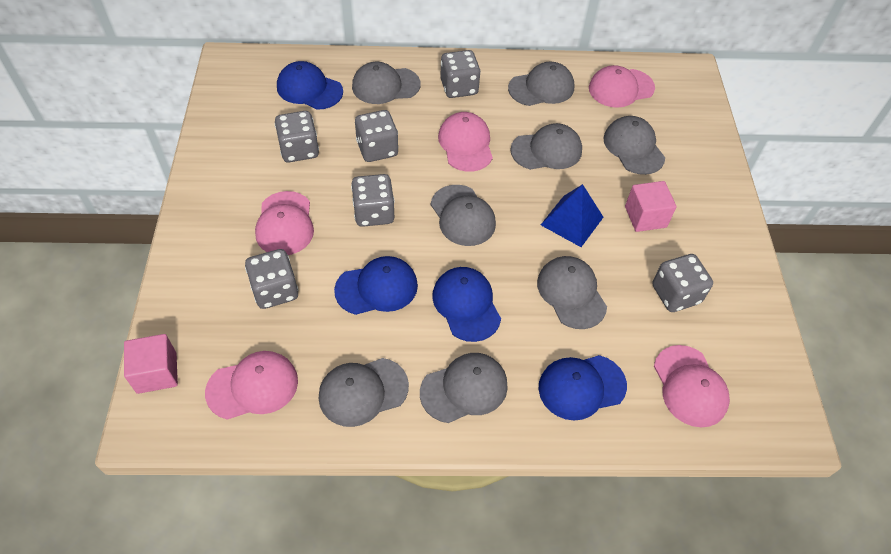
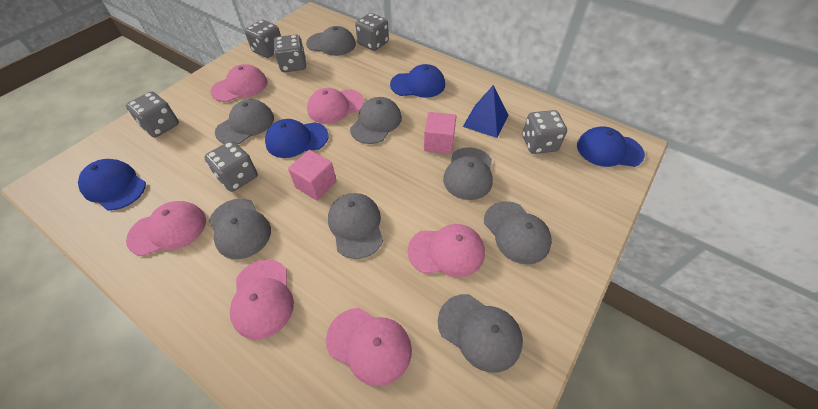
pink cap: 5 -> 6

